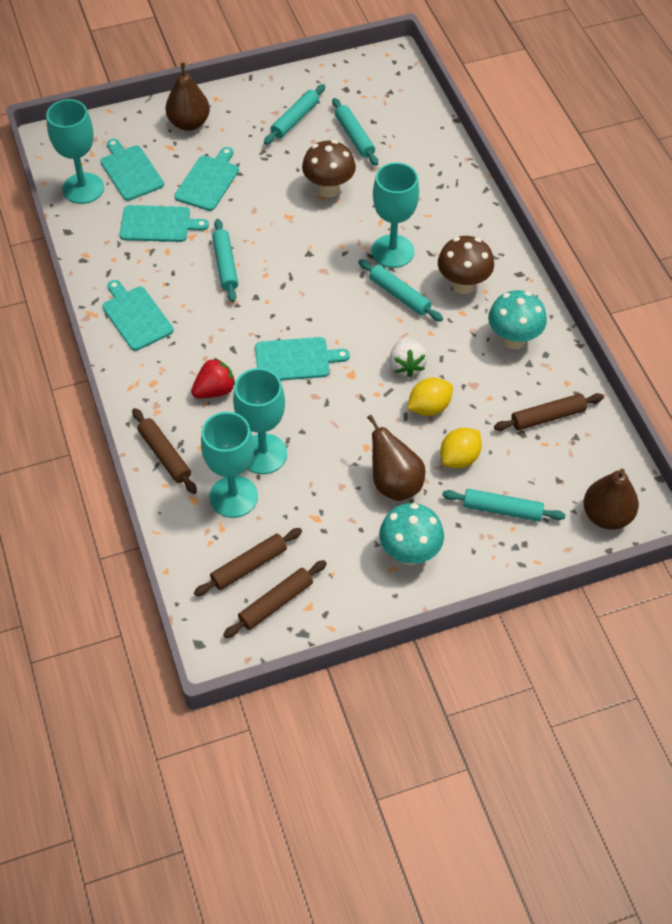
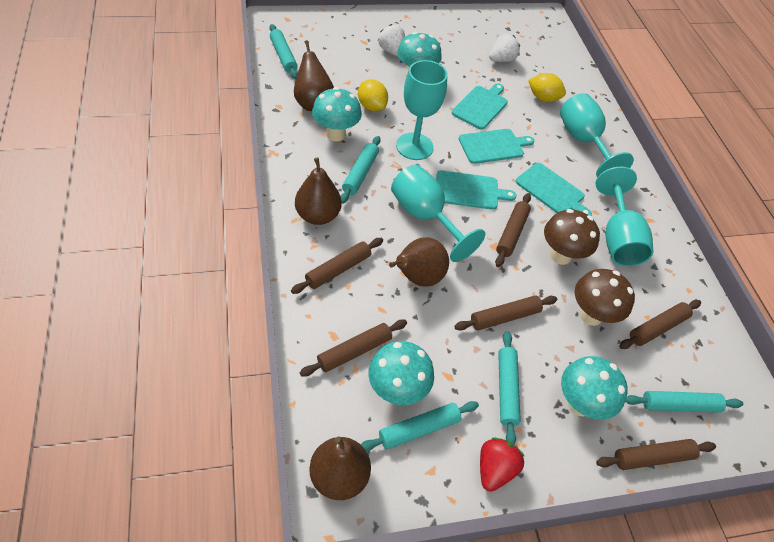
brown pear: 3 -> 4
brown rolling pin: 4 -> 6
turquoise cutting board: 5 -> 4
turquoise mushroom: 2 -> 4
white strawberry: 1 -> 2

